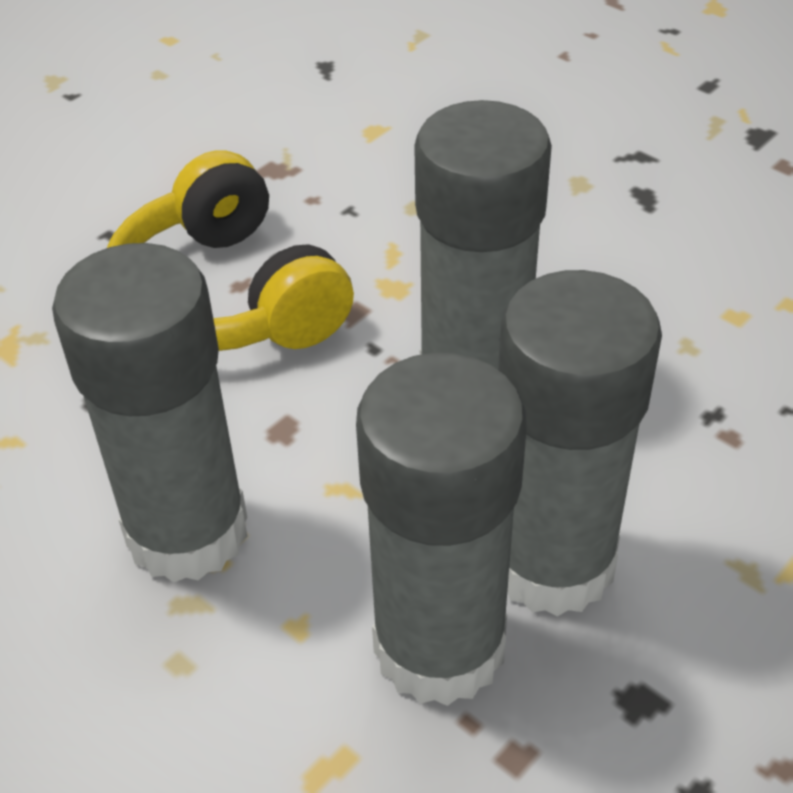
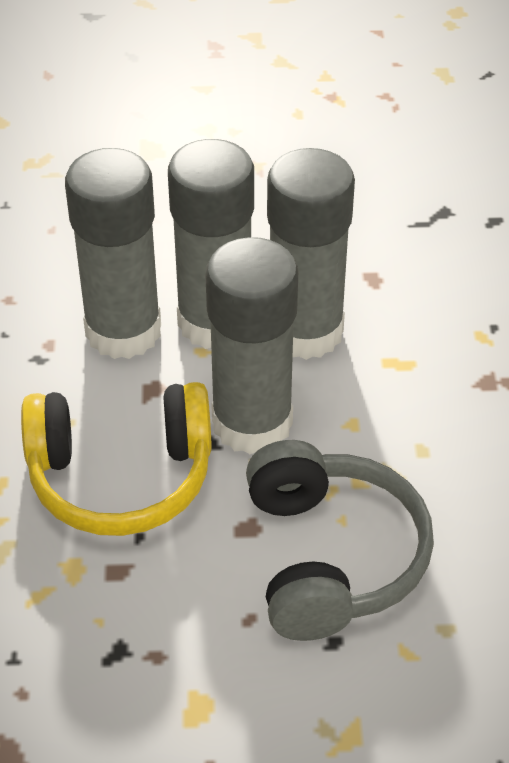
grey headphones: 0 -> 1

